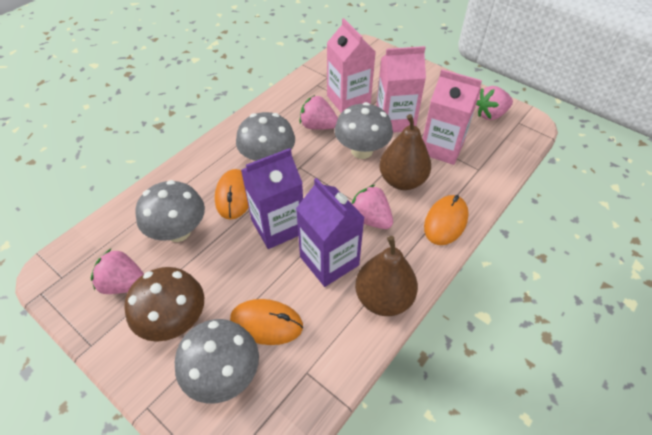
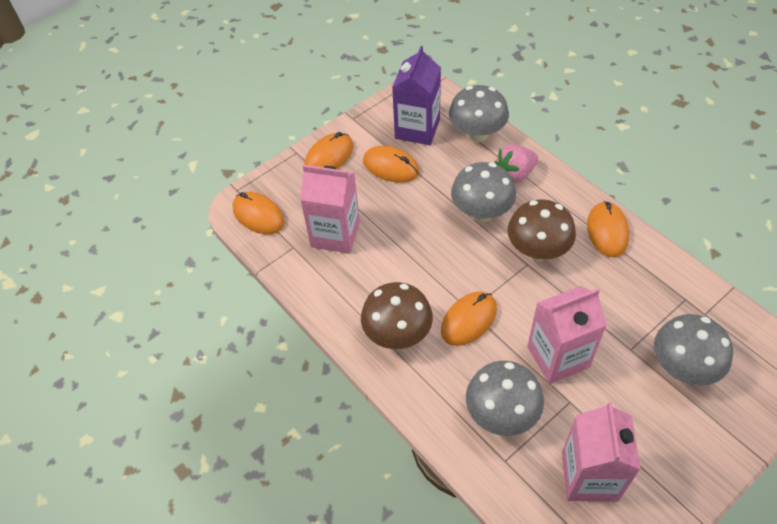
brown mushroom: 1 -> 2
brown pear: 2 -> 0
orange mouse: 3 -> 5
pink strawberry: 4 -> 1
purple carton: 2 -> 1

